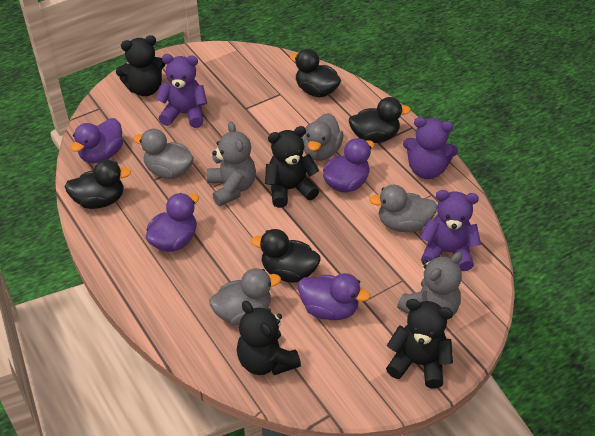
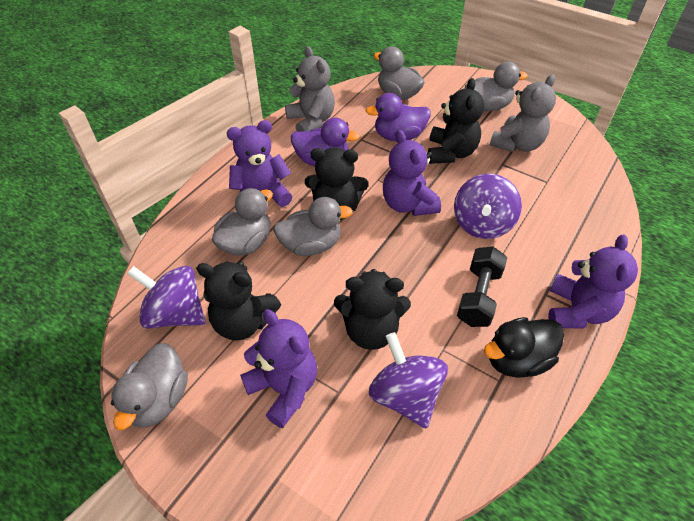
black duck: 4 -> 1
black dumbbell: 0 -> 1
grey duck: 4 -> 5
purple duck: 4 -> 2
purple spinning top: 0 -> 3
purple teddy bear: 3 -> 4

